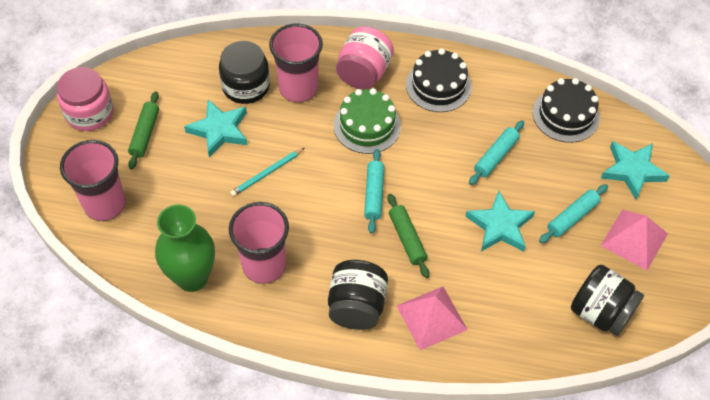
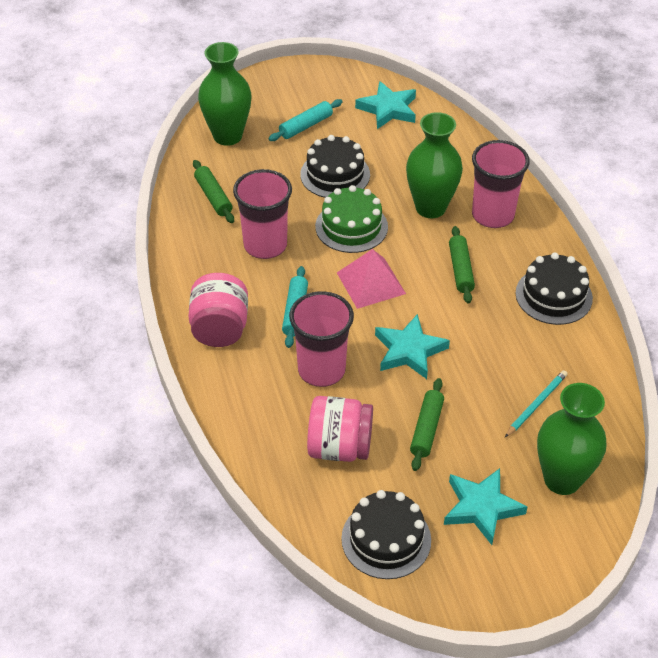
black cake: 2 -> 3
black jar: 3 -> 0
green rolling pin: 2 -> 3
green vase: 1 -> 3
pink pyramid: 2 -> 1
turquoise rolling pin: 3 -> 2

